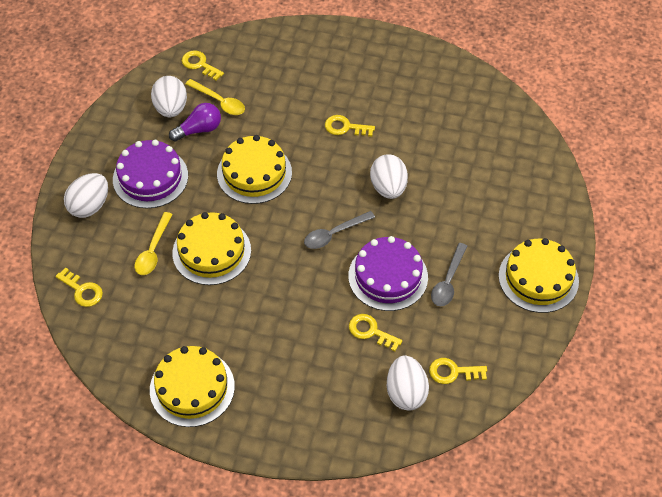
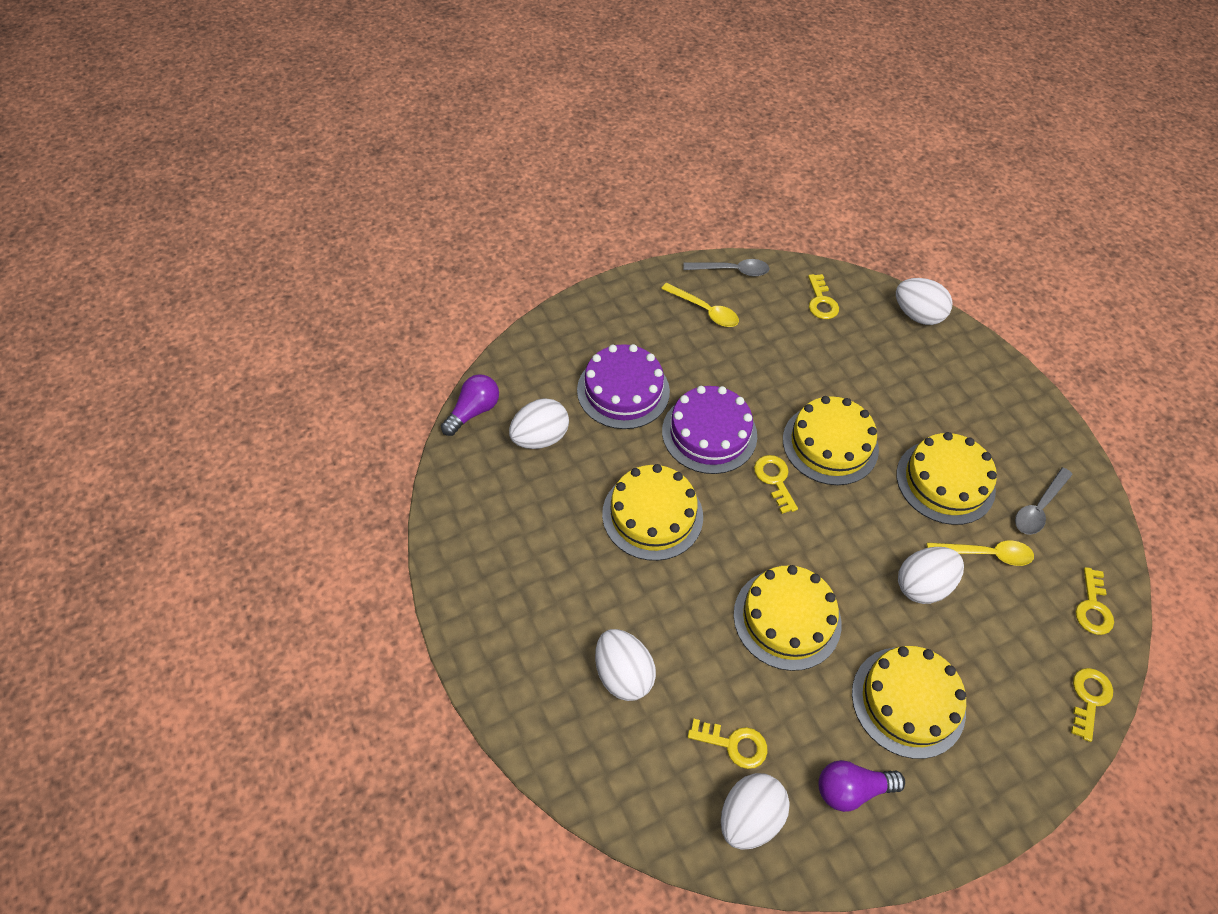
purple light bulb: 1 -> 2
white egg: 4 -> 5
yellow cake: 4 -> 5

